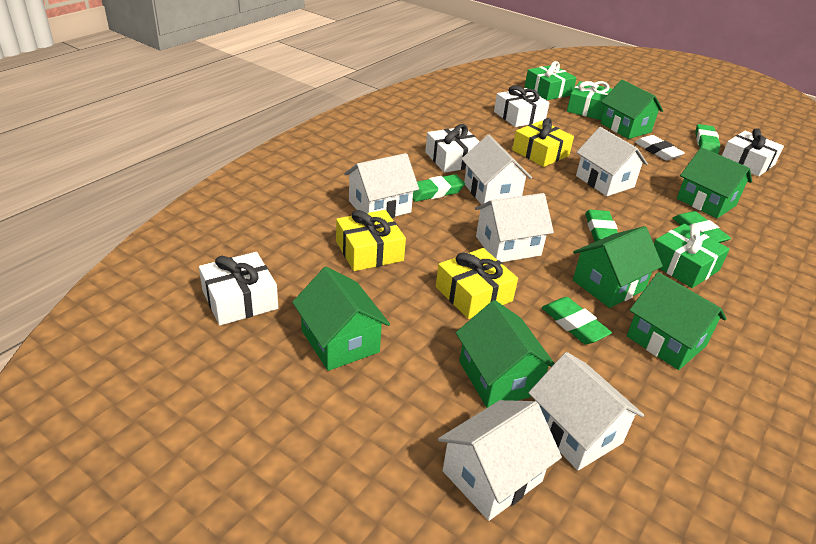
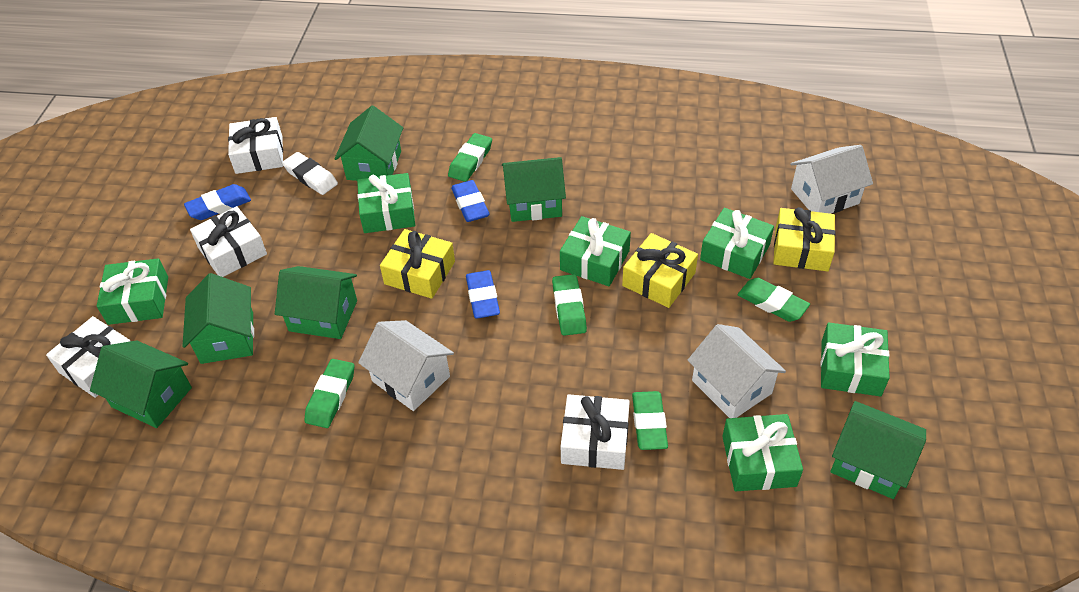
blue eraser: 0 -> 3
green gift: 3 -> 6
white house: 6 -> 3

